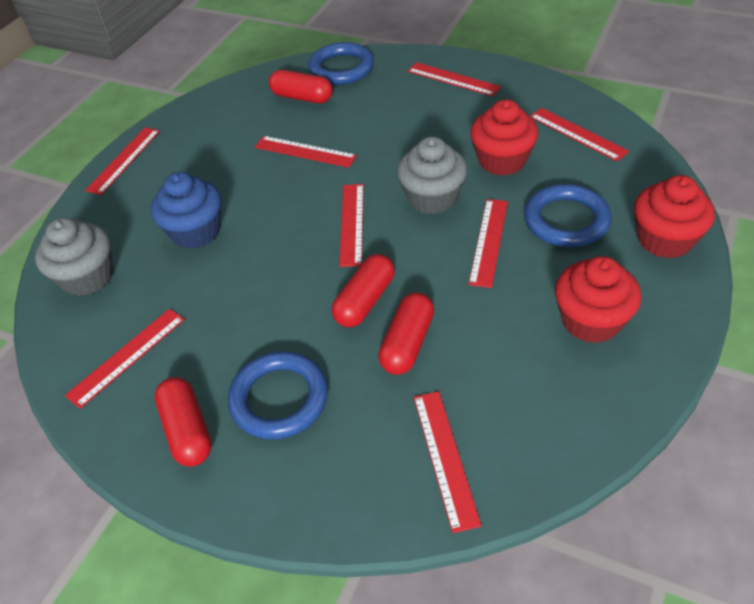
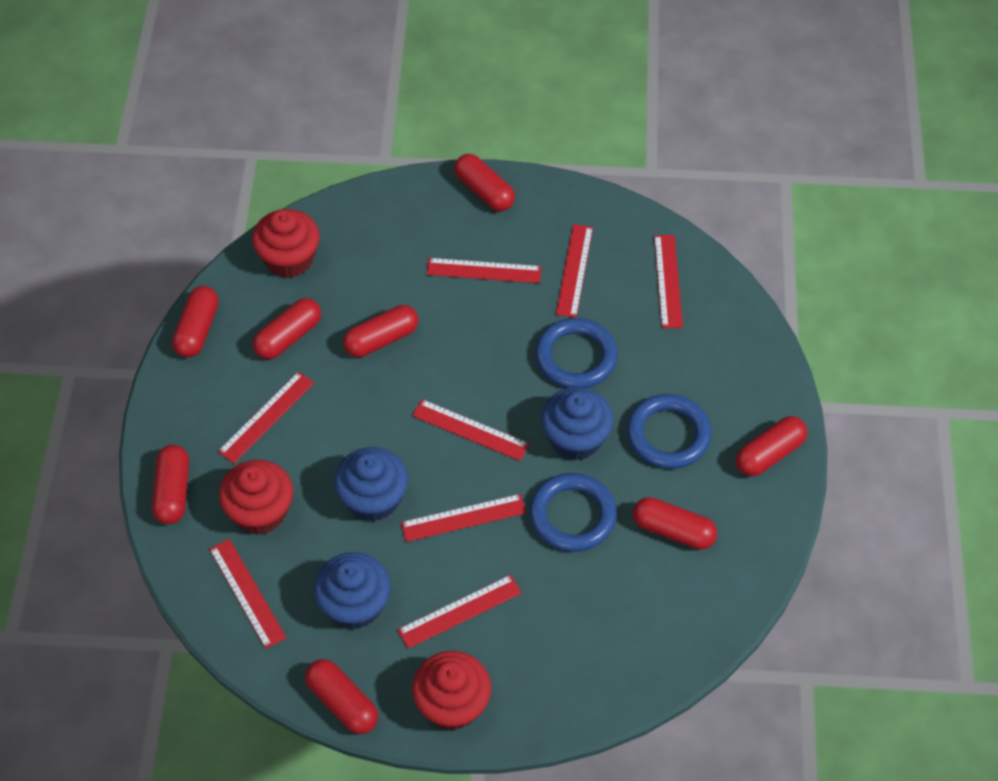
blue cupcake: 1 -> 3
grey cupcake: 2 -> 0
red capsule: 4 -> 8

